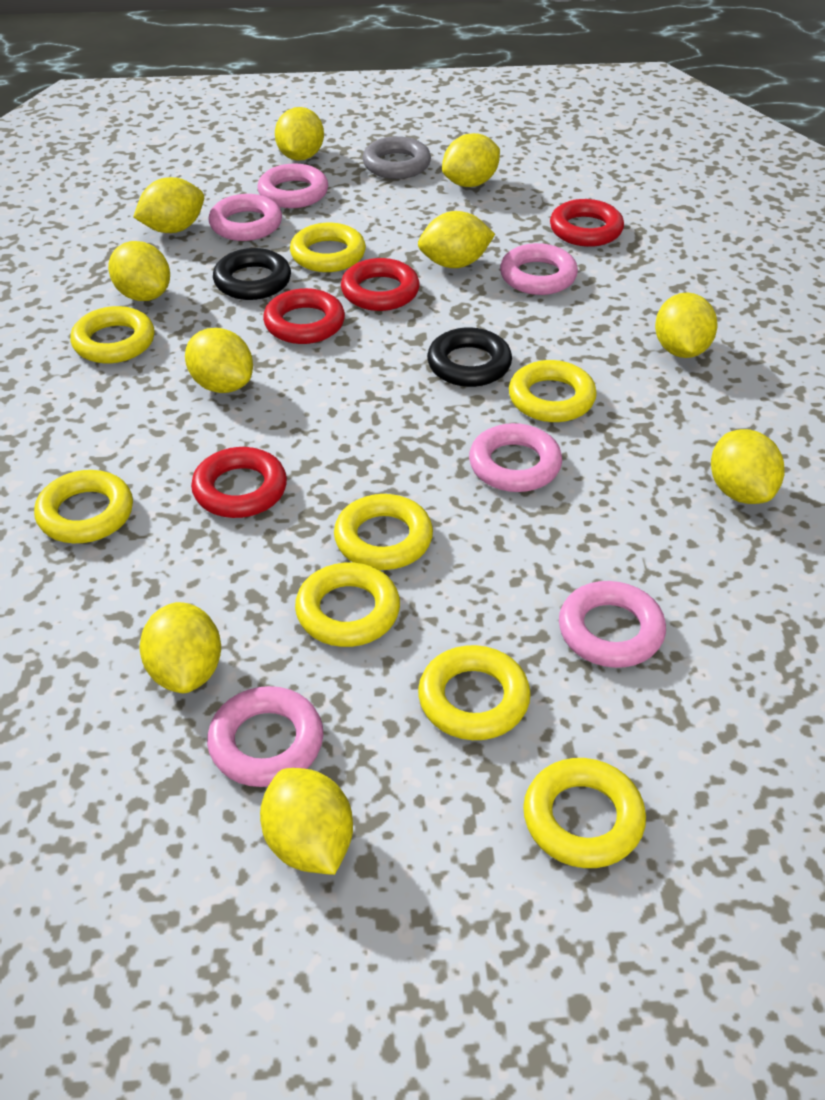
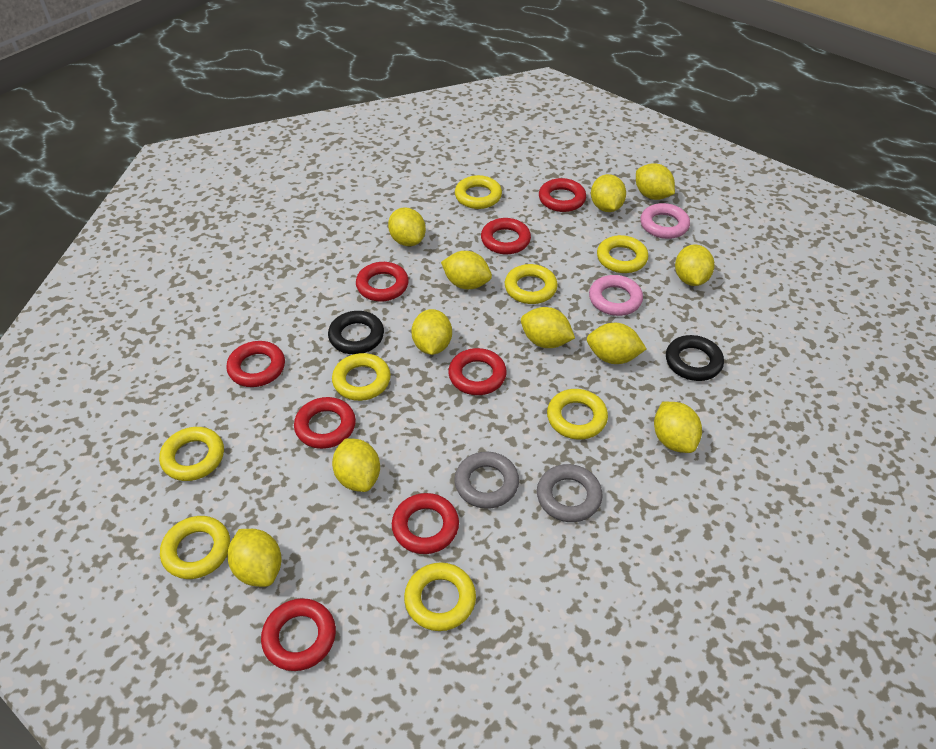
grey ring: 1 -> 2
pink ring: 6 -> 2
red ring: 4 -> 8
yellow lemon: 10 -> 11

